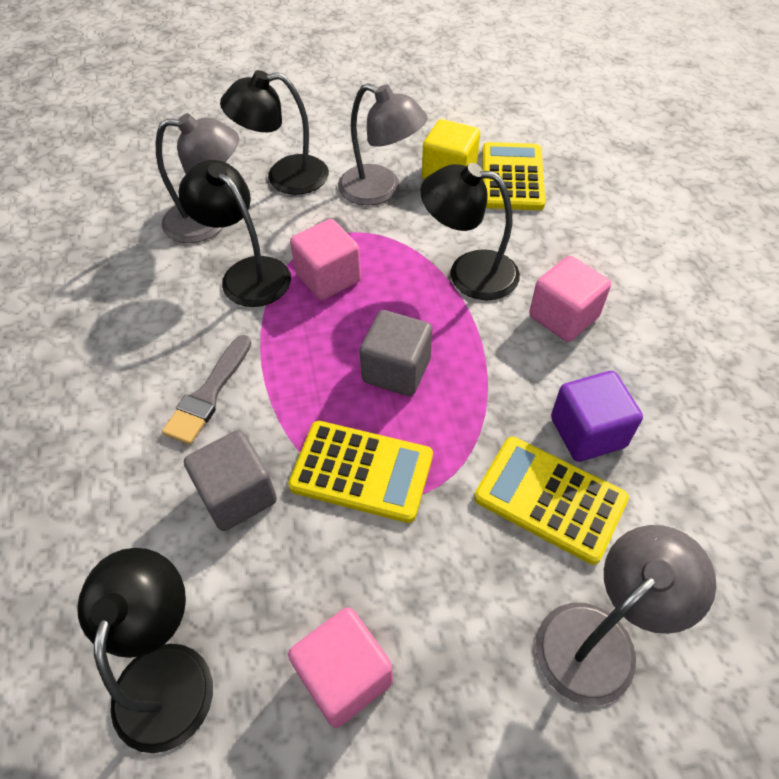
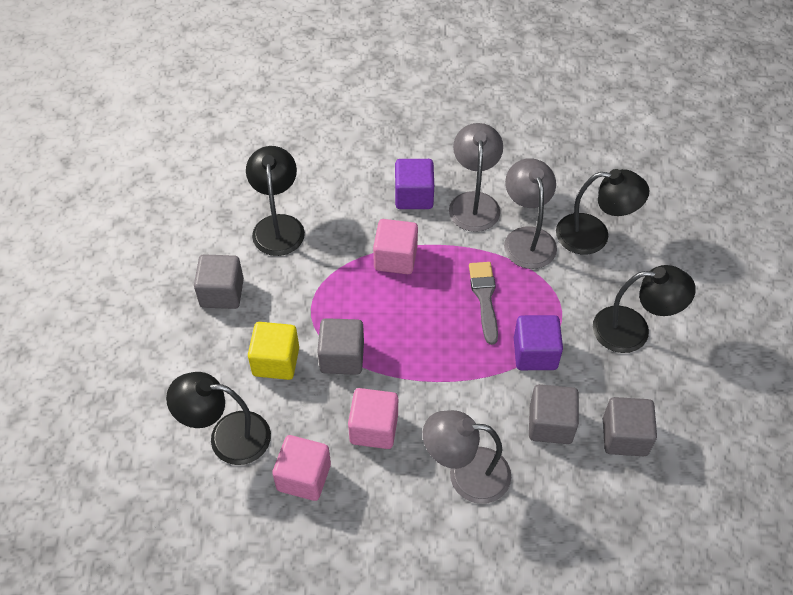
grey cube: 2 -> 4
purple cube: 1 -> 2
yellow calculator: 3 -> 0

